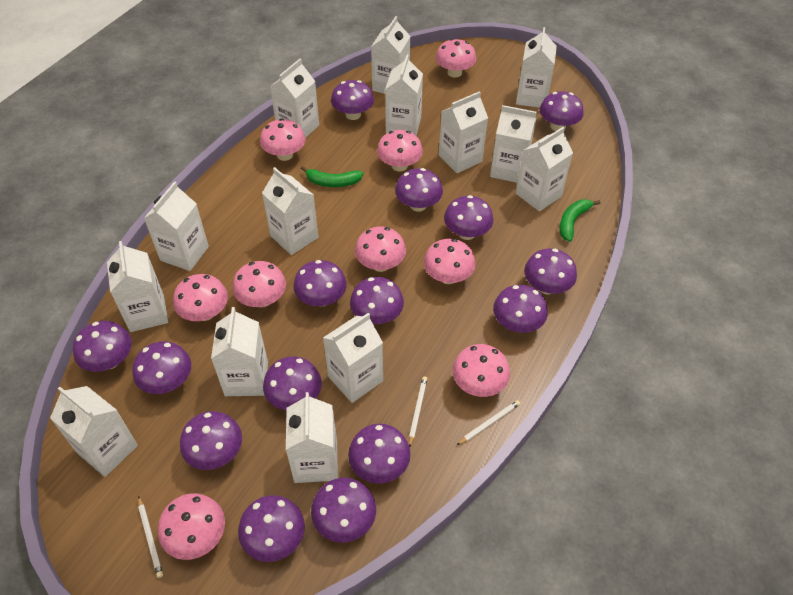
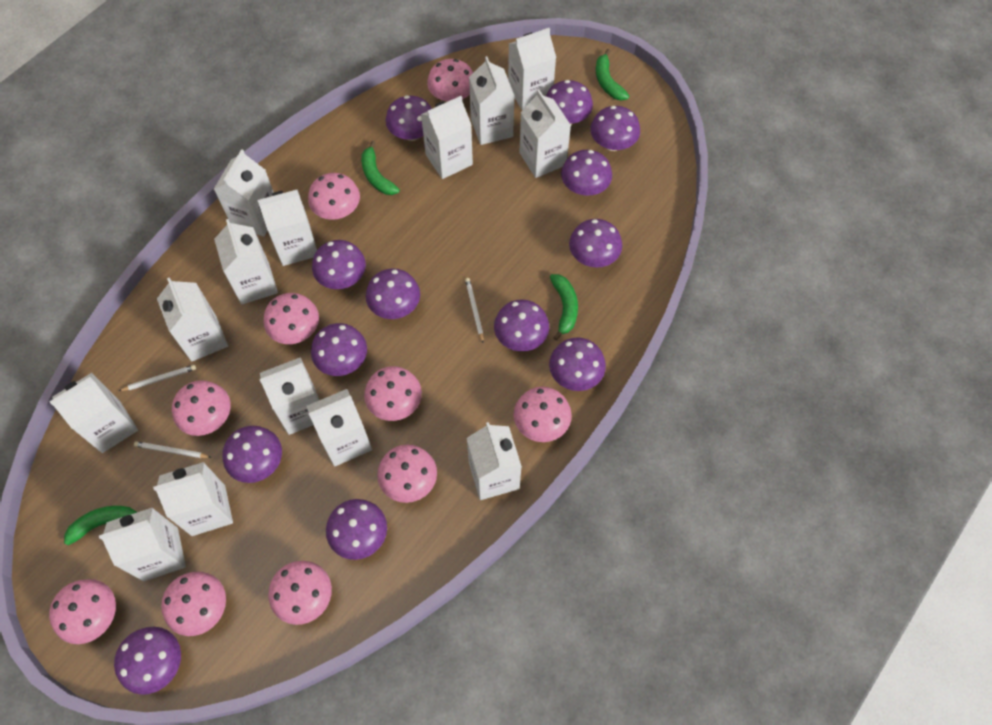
green banana: 2 -> 4
pink mushroom: 9 -> 10
purple mushroom: 15 -> 13

